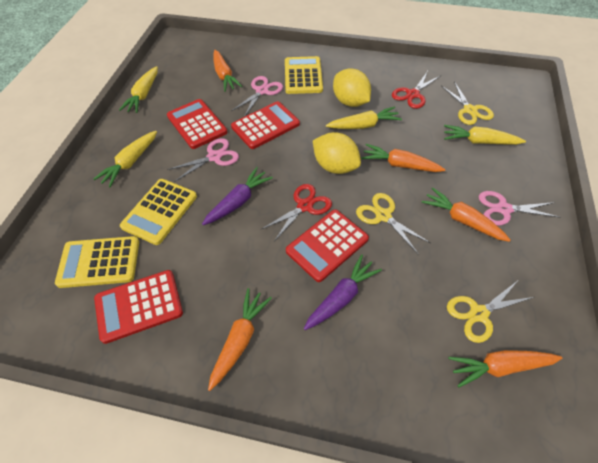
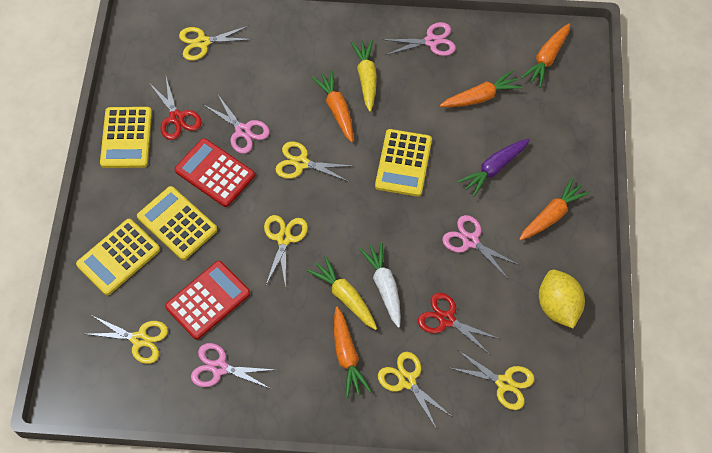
pink scissors: 3 -> 4
purple carrot: 2 -> 1
red calculator: 4 -> 2
white carrot: 0 -> 1
yellow calculator: 3 -> 4
yellow carrot: 4 -> 2
yellow lemon: 2 -> 1
yellow scissors: 3 -> 6

